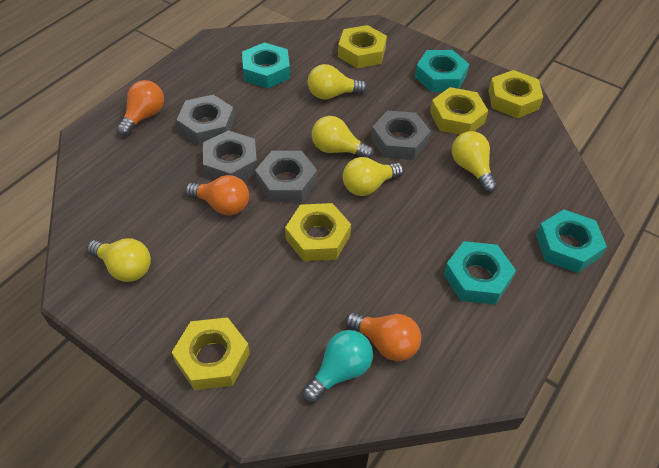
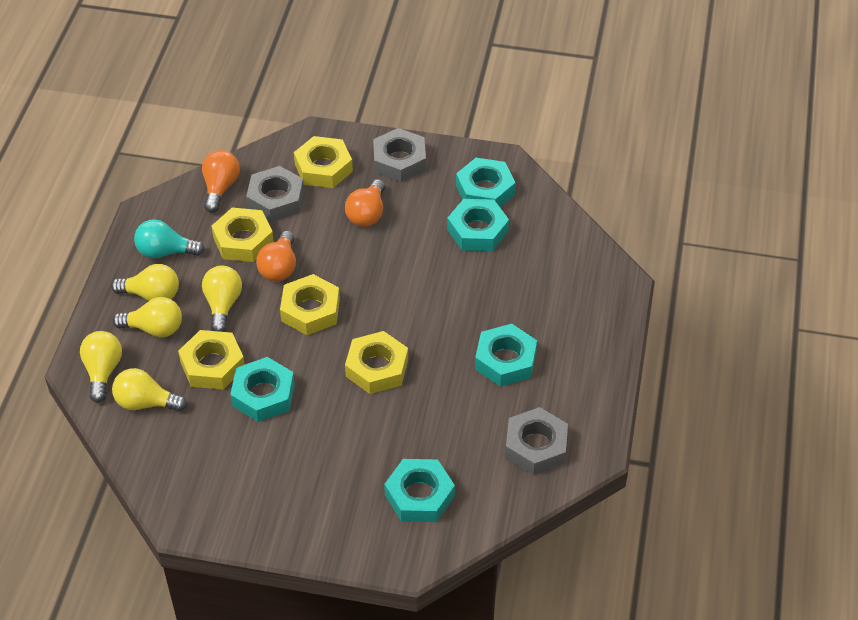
grey nut: 4 -> 3
turquoise nut: 4 -> 5

